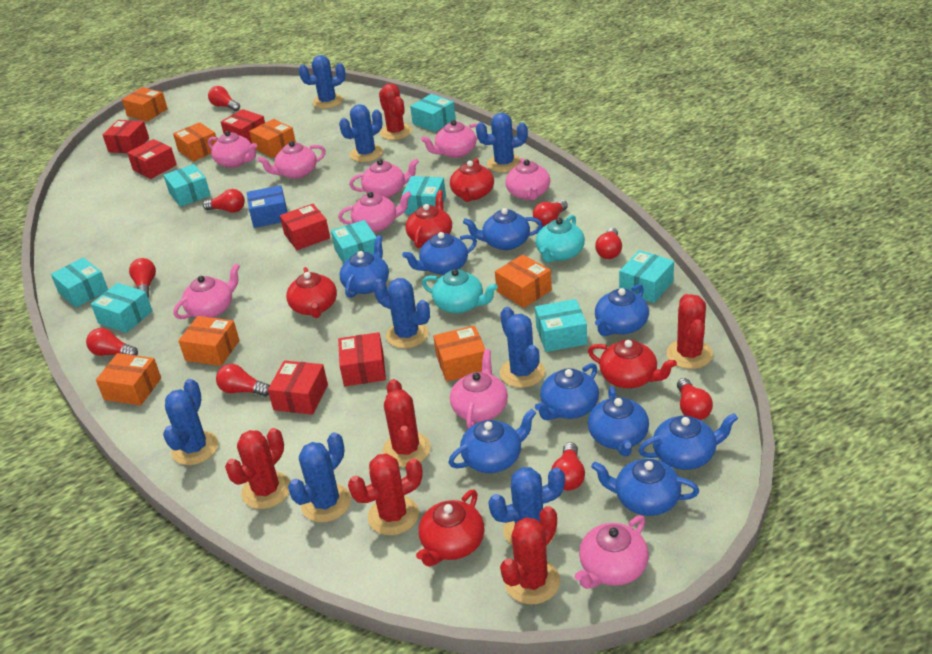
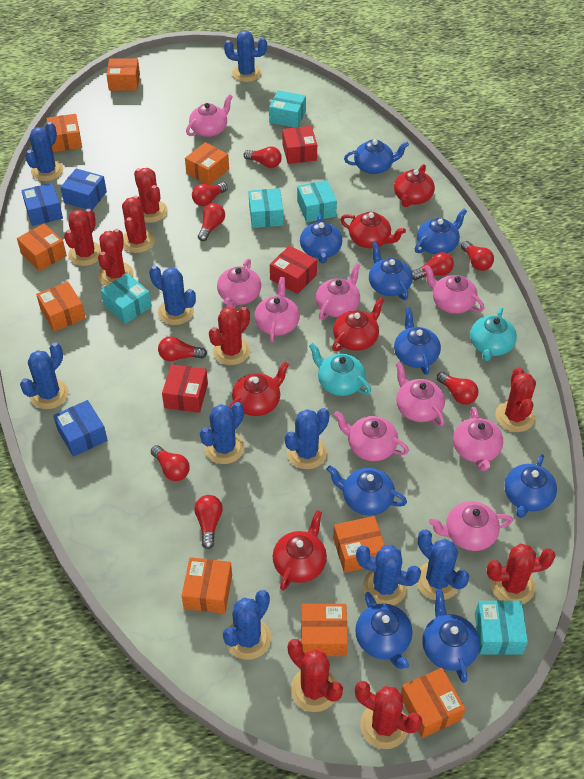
blue box: 1 -> 3
blue cactus: 8 -> 9
orange box: 7 -> 9
red box: 6 -> 3
red cactus: 6 -> 9
turquoise box: 8 -> 5

